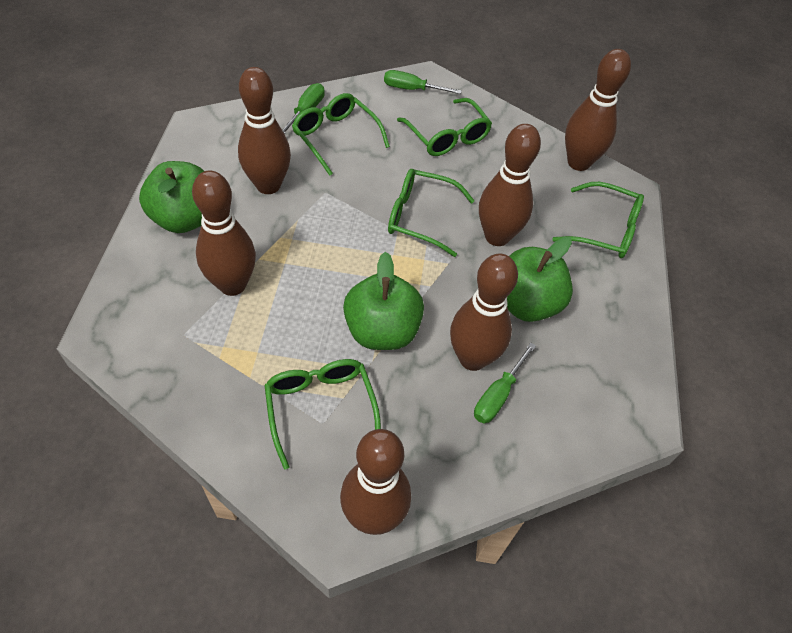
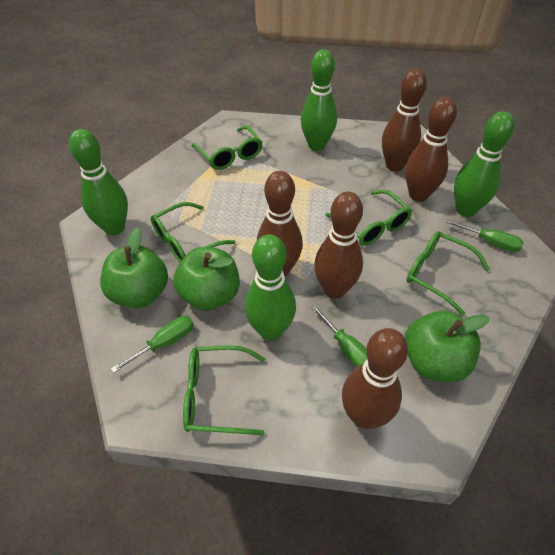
brown bowling pin: 6 -> 5
green bowling pin: 0 -> 4

